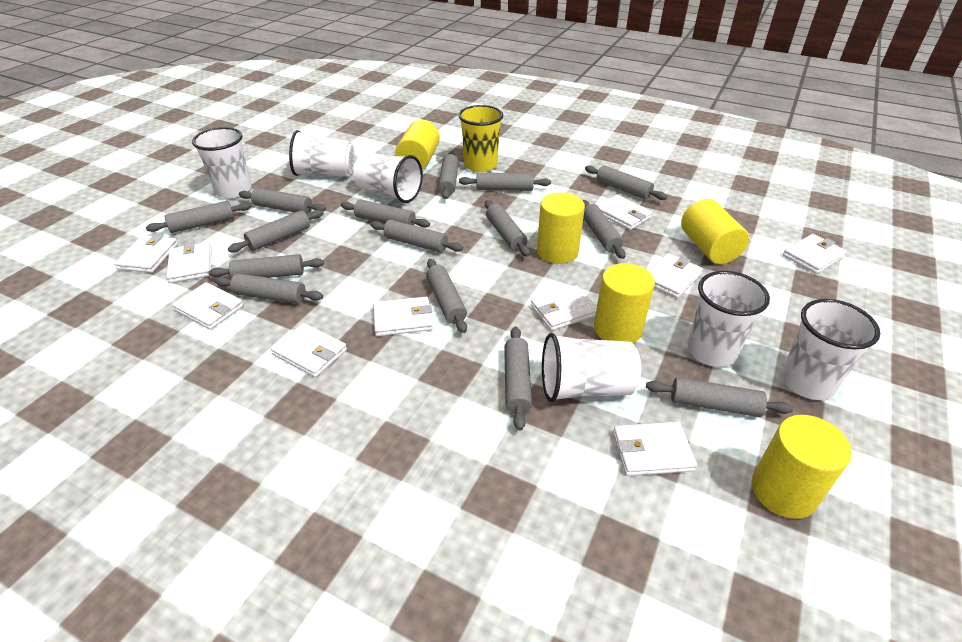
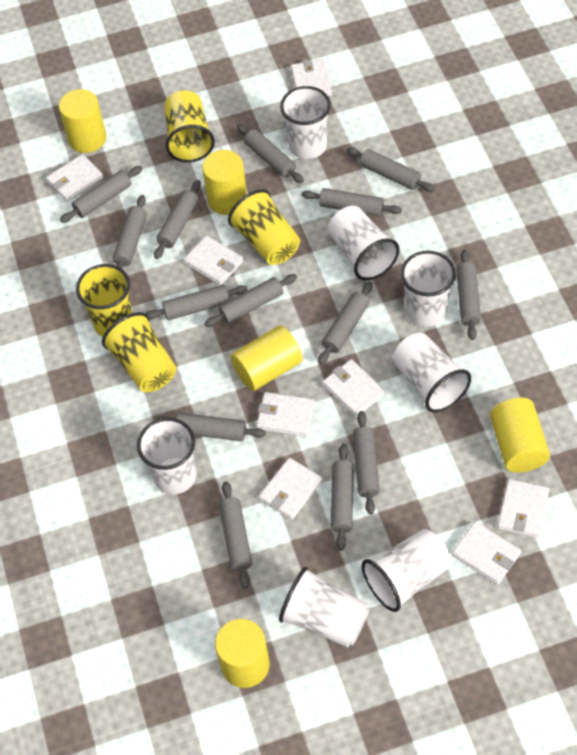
grey rolling pin: 15 -> 14
white cup: 6 -> 7
white wallet: 10 -> 8
yellow cup: 1 -> 4

